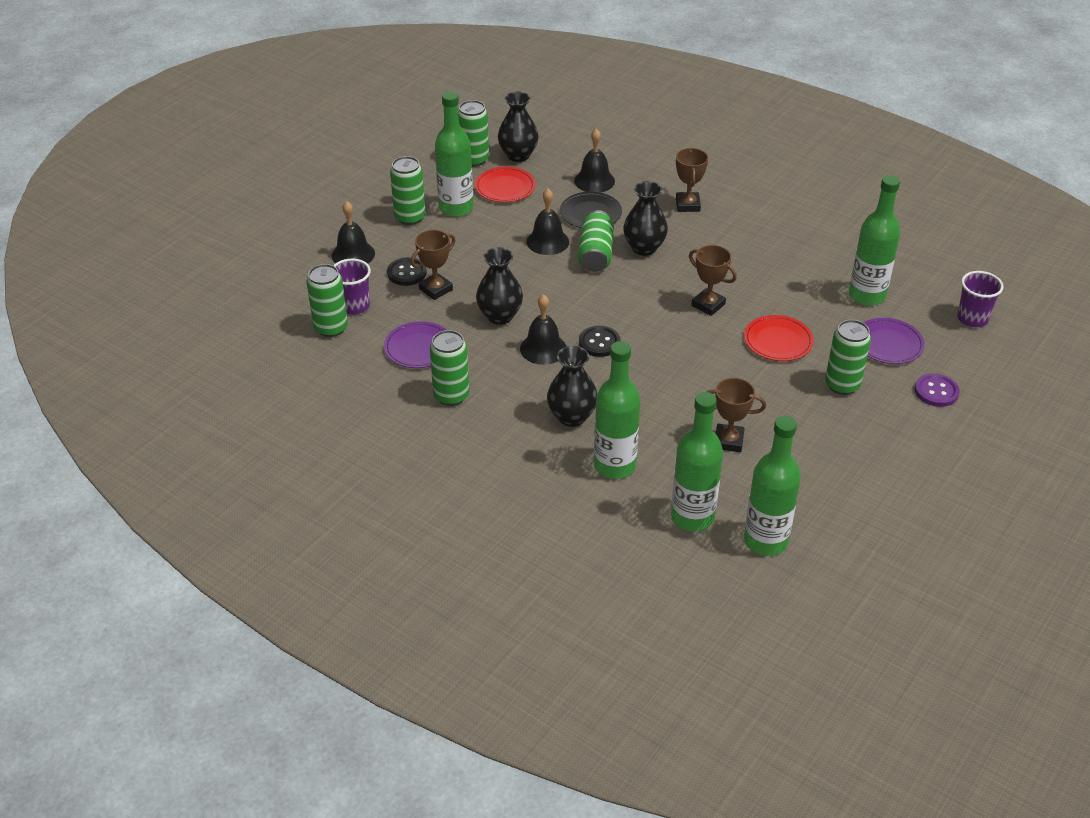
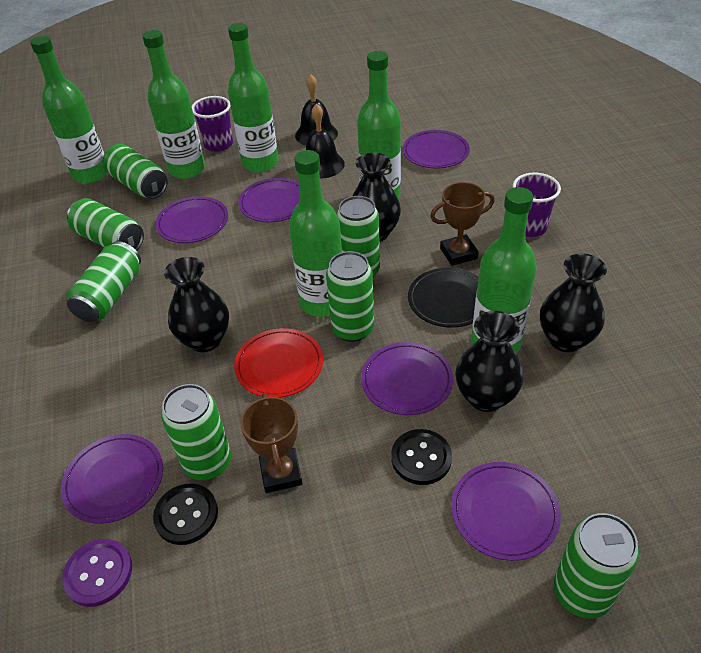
black bell: 4 -> 2
brown trophy: 4 -> 2
green bottle: 5 -> 6
green can: 6 -> 7
purple plate: 2 -> 6
red plate: 2 -> 1

